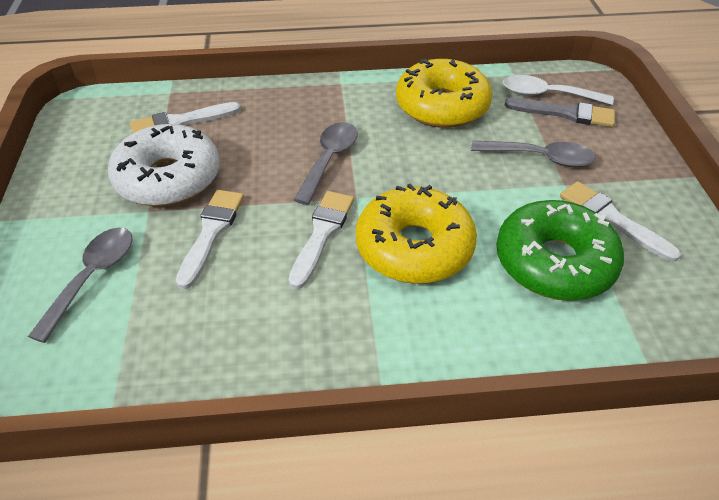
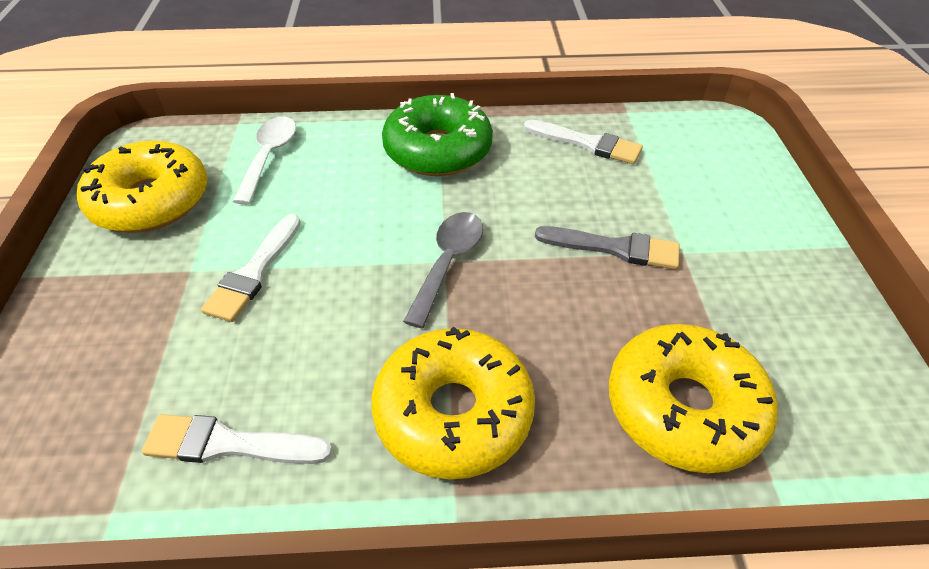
grey spoon: 3 -> 1
white brush: 4 -> 3
white donut: 1 -> 0
yellow donut: 2 -> 3

